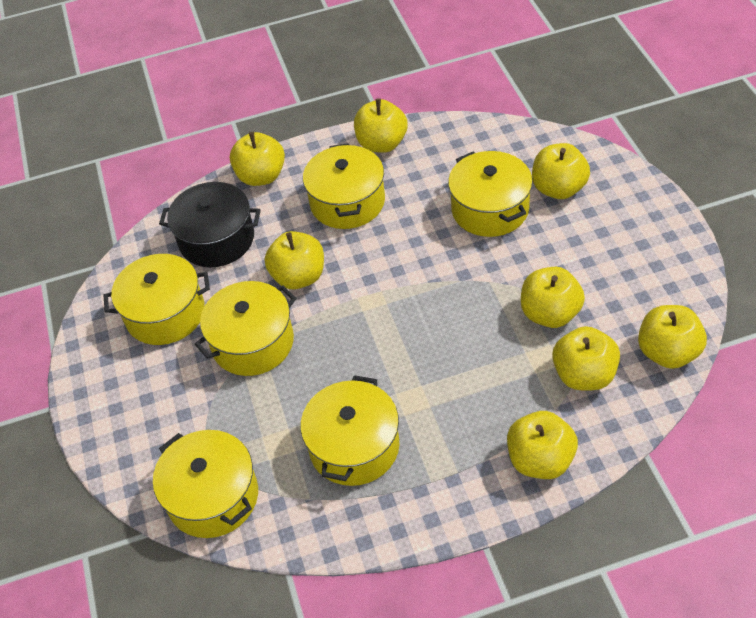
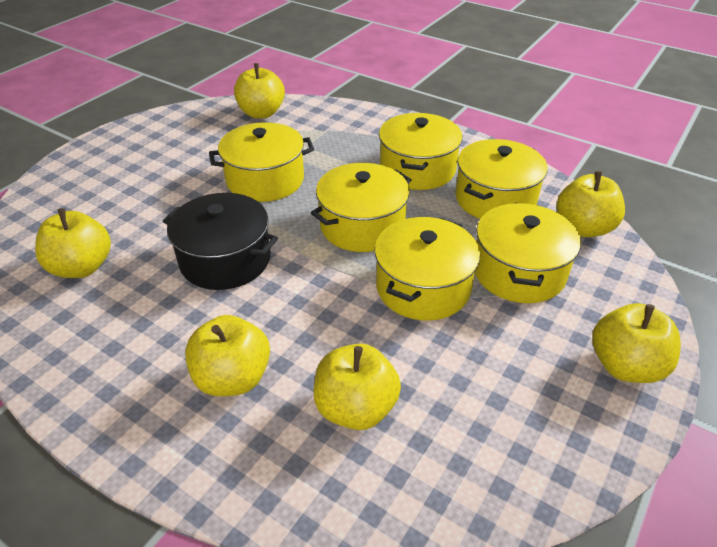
yellow apple: 8 -> 6

